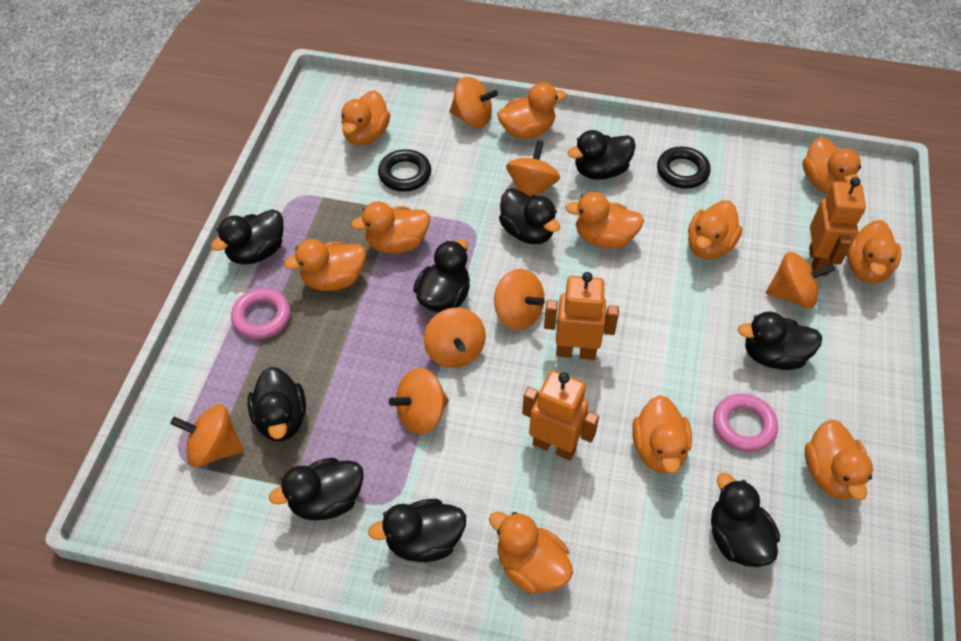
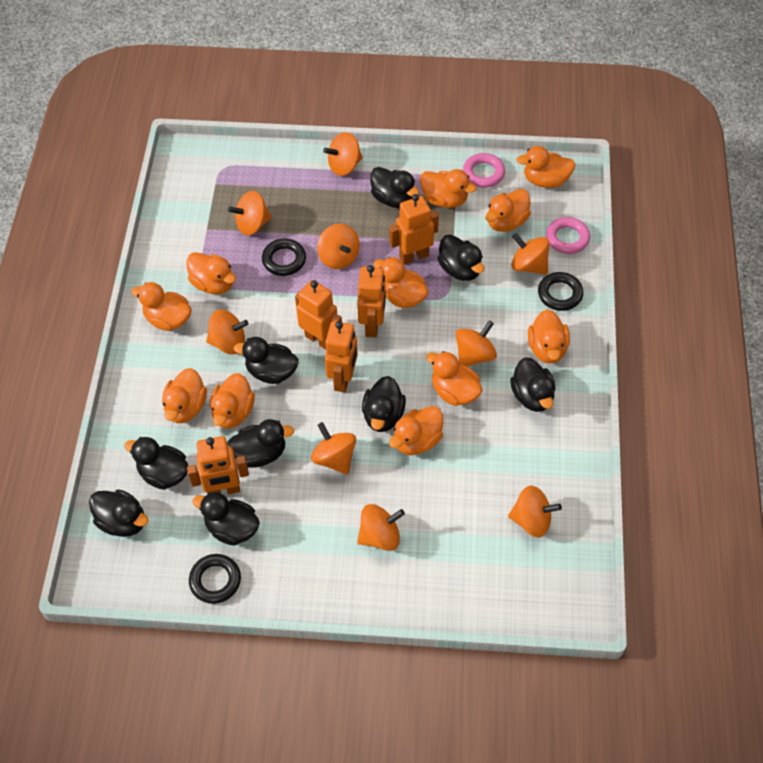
black ring: 2 -> 3
orange robot: 3 -> 5
orange spinning top: 7 -> 9

